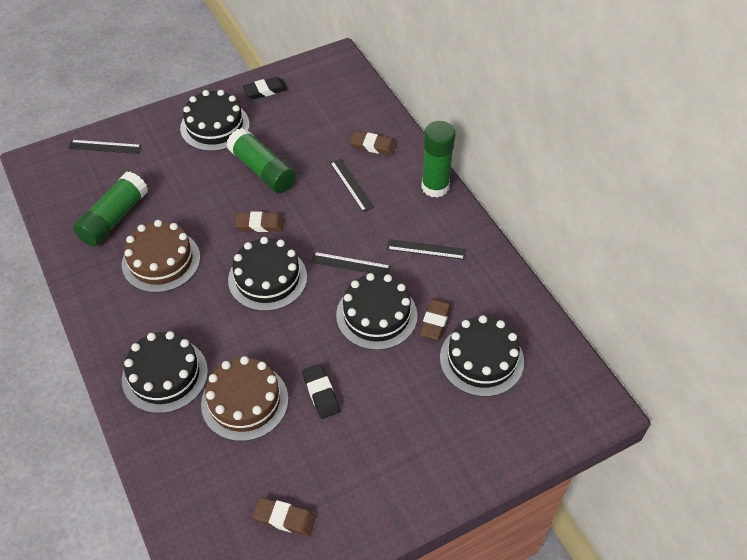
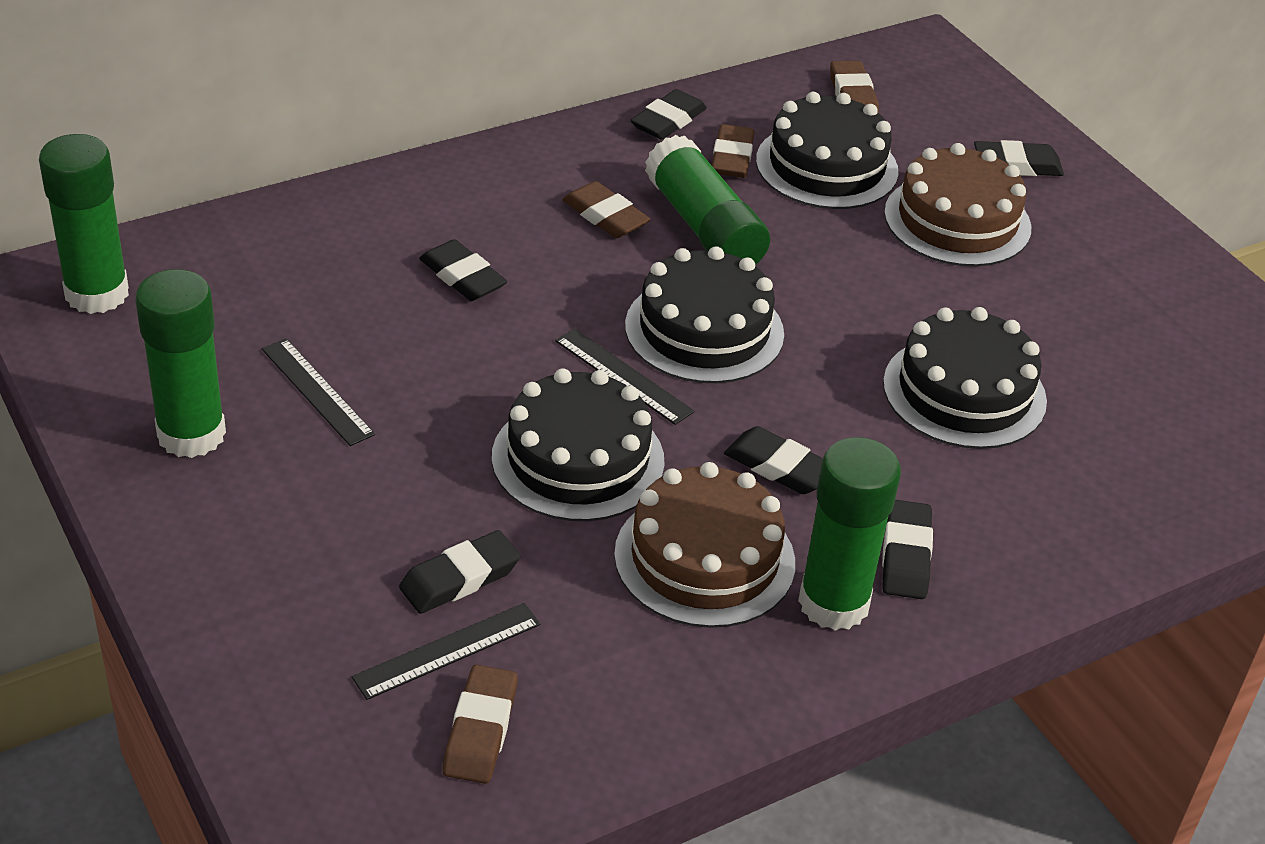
black cake: 5 -> 4
black eraser: 2 -> 6
black ruler: 4 -> 3
green glue stick: 3 -> 4

